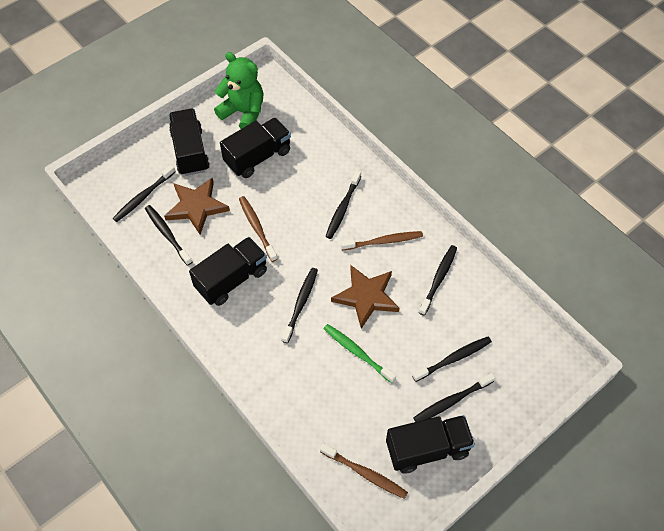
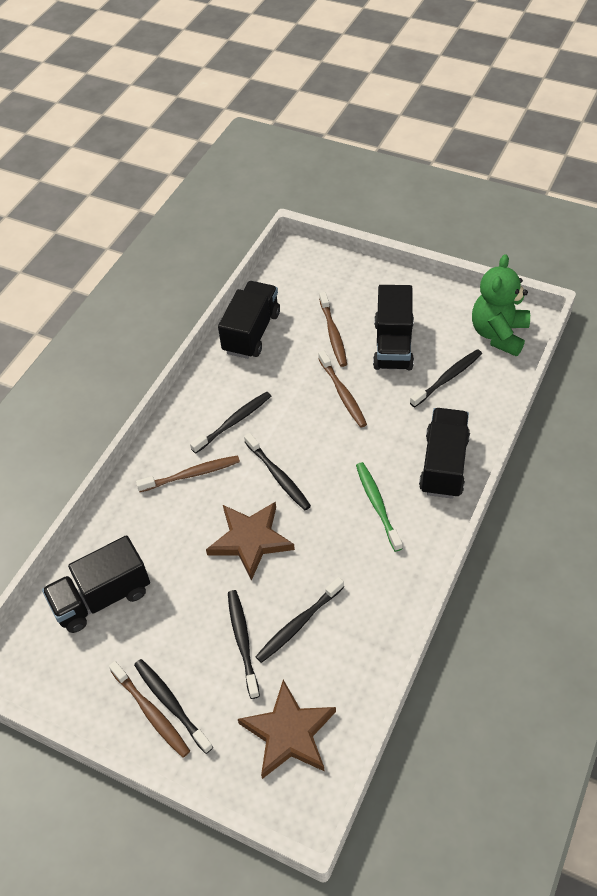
black toothbrush: 7 -> 6
brown toothbrush: 3 -> 4

